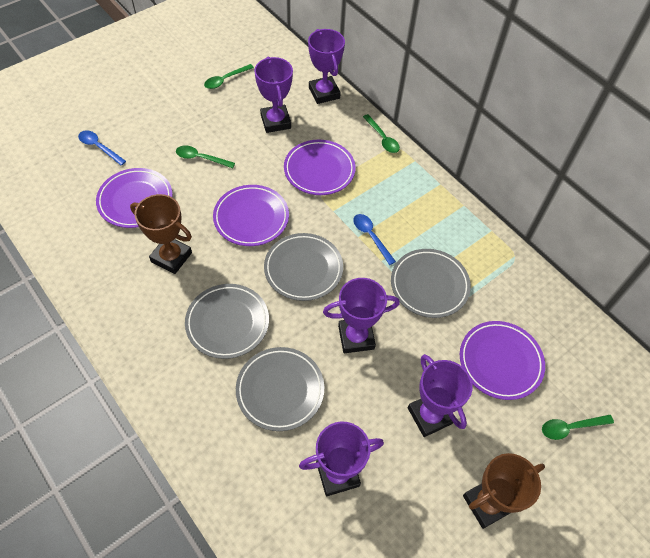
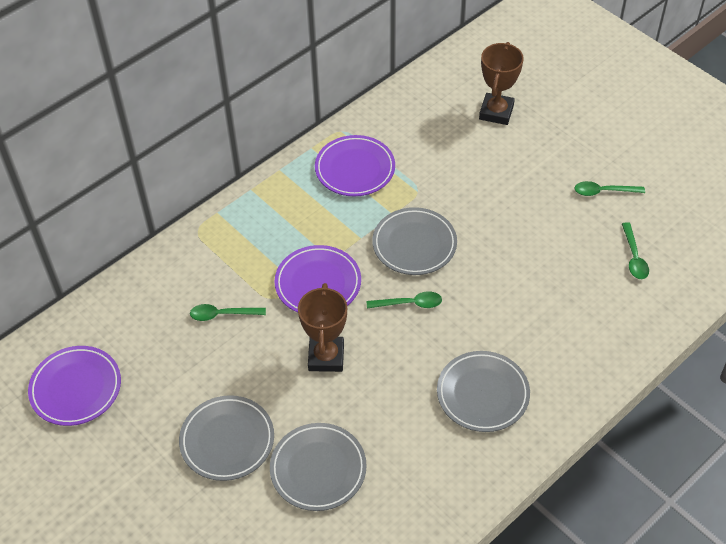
blue spoon: 2 -> 0
purple plate: 4 -> 3
purple trophy: 5 -> 0

